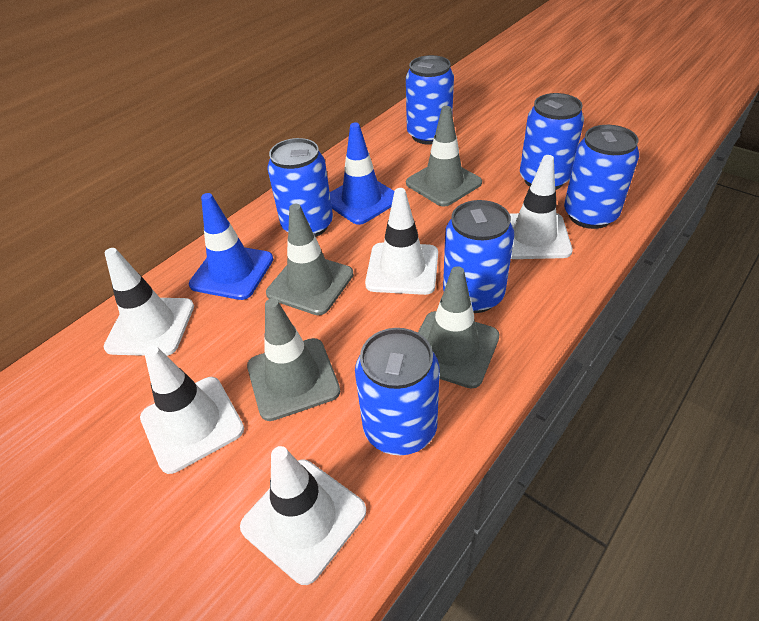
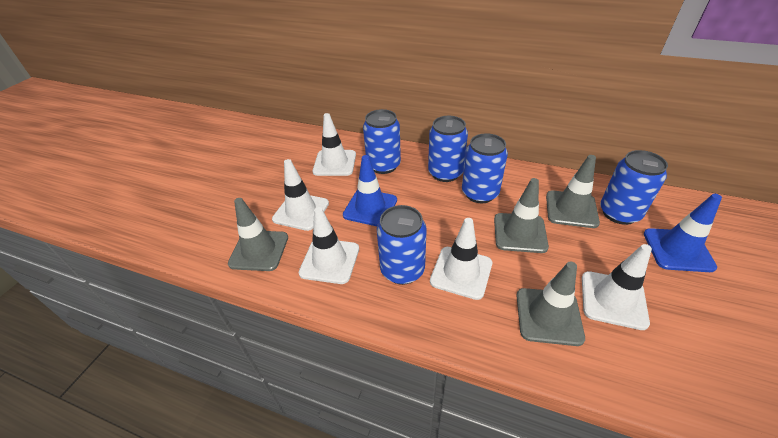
blue can: 6 -> 5

